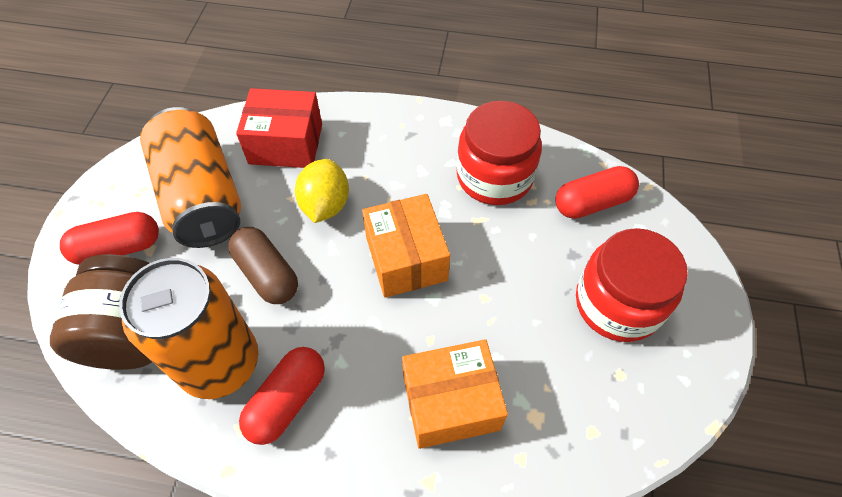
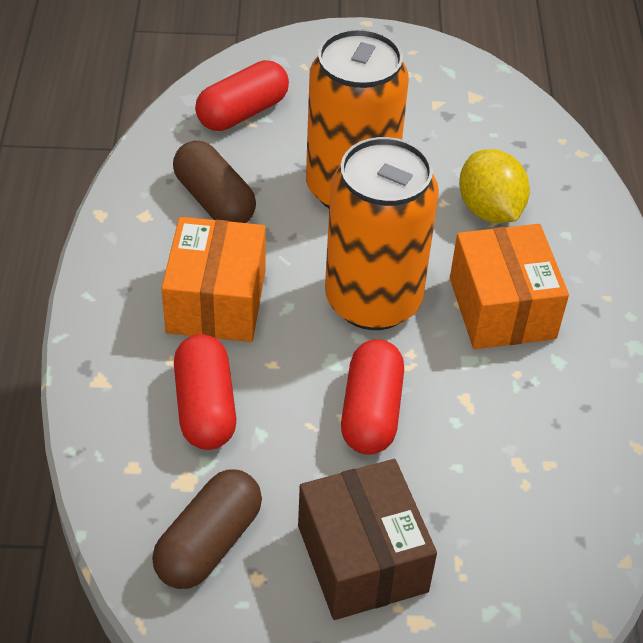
brown box: 0 -> 1
brown capsule: 1 -> 2
brown jar: 1 -> 0
red box: 1 -> 0
red jar: 2 -> 0

